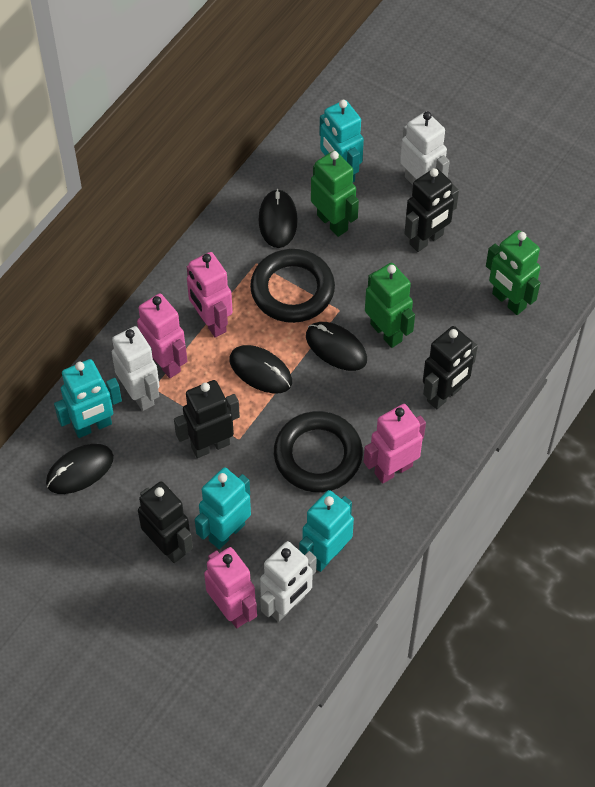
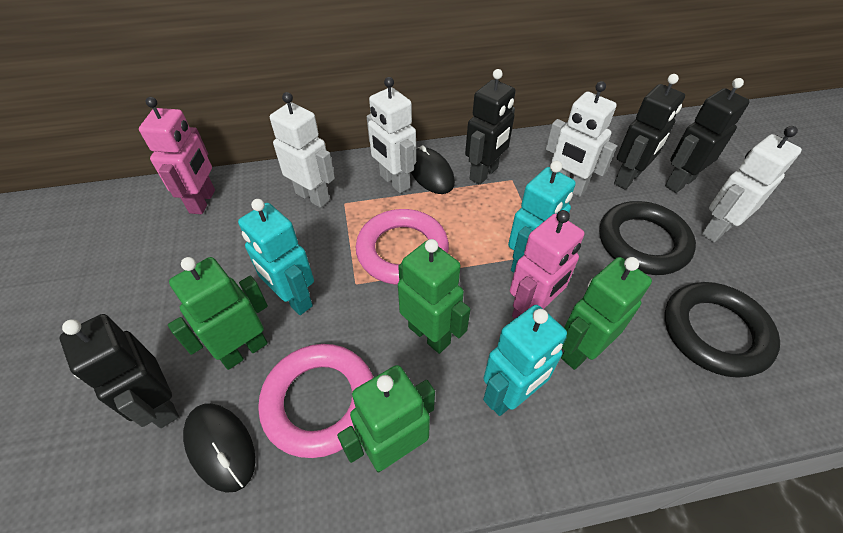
black mouse: 4 -> 2
green robot: 3 -> 4
pink ring: 0 -> 2
pink robot: 4 -> 2
turquoise robot: 4 -> 3
white robot: 3 -> 4

